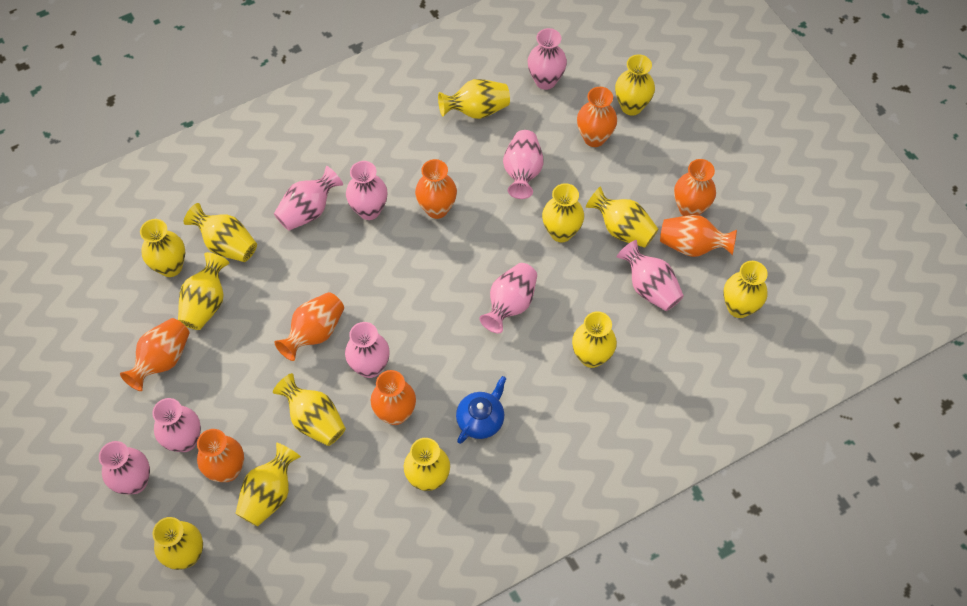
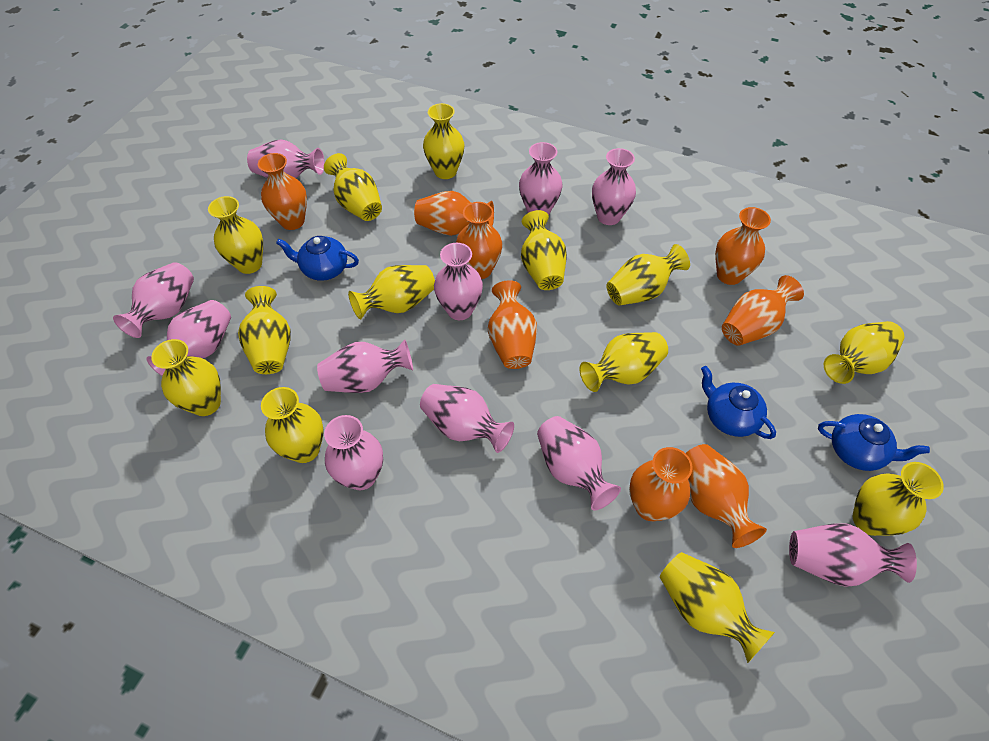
blue teapot: 1 -> 3
pink vase: 9 -> 11

